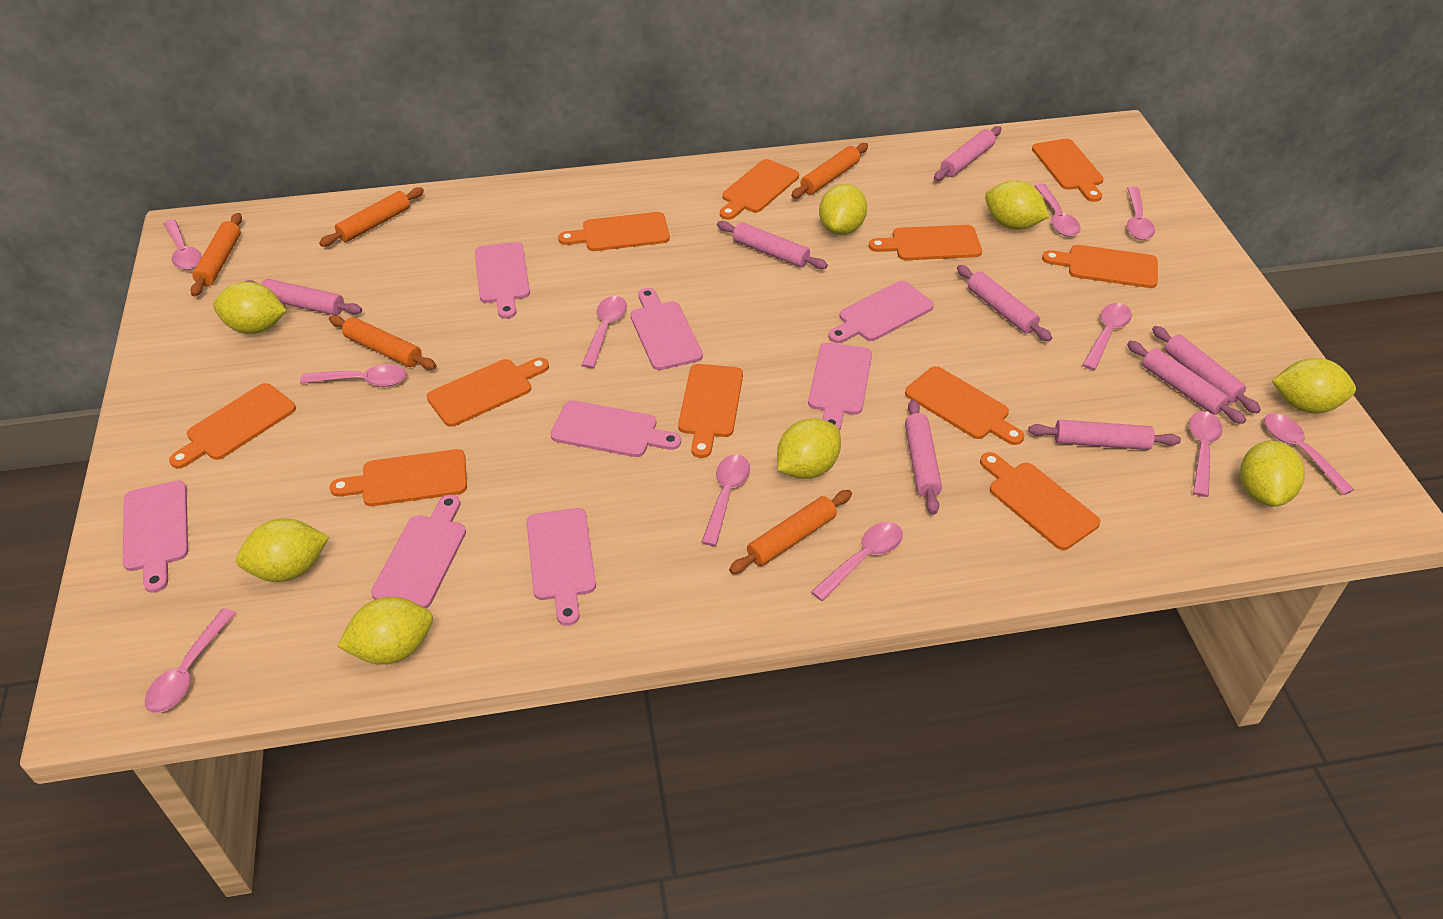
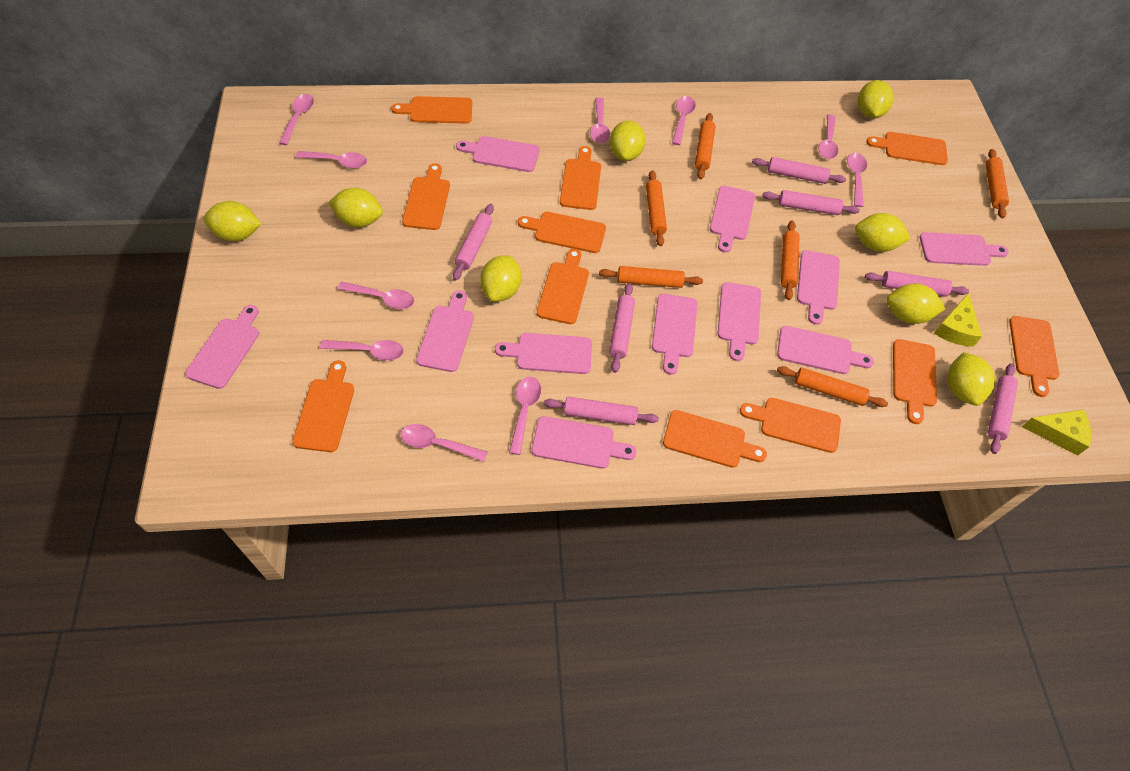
orange rolling pin: 5 -> 6
pink cutting board: 8 -> 11
pink rolling pin: 8 -> 7
pink spoon: 11 -> 10
yellow cheese: 0 -> 2

